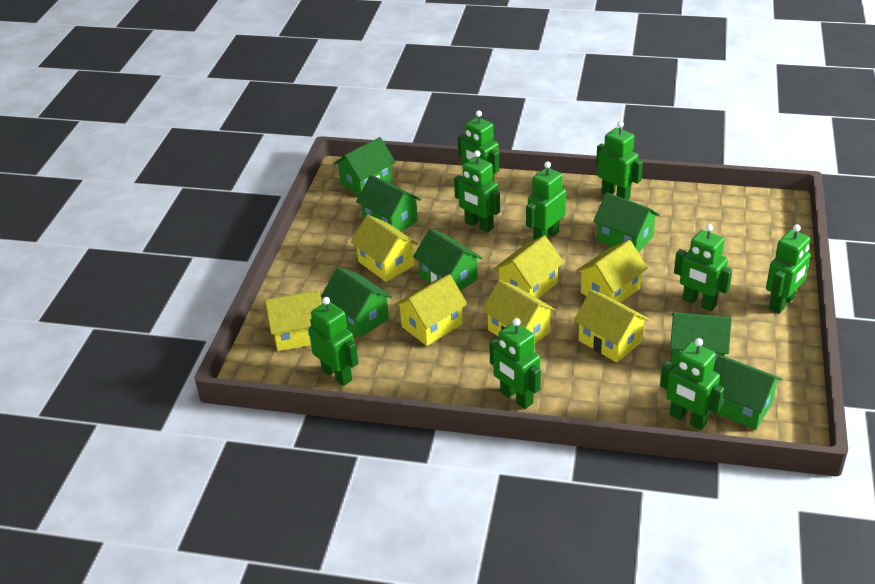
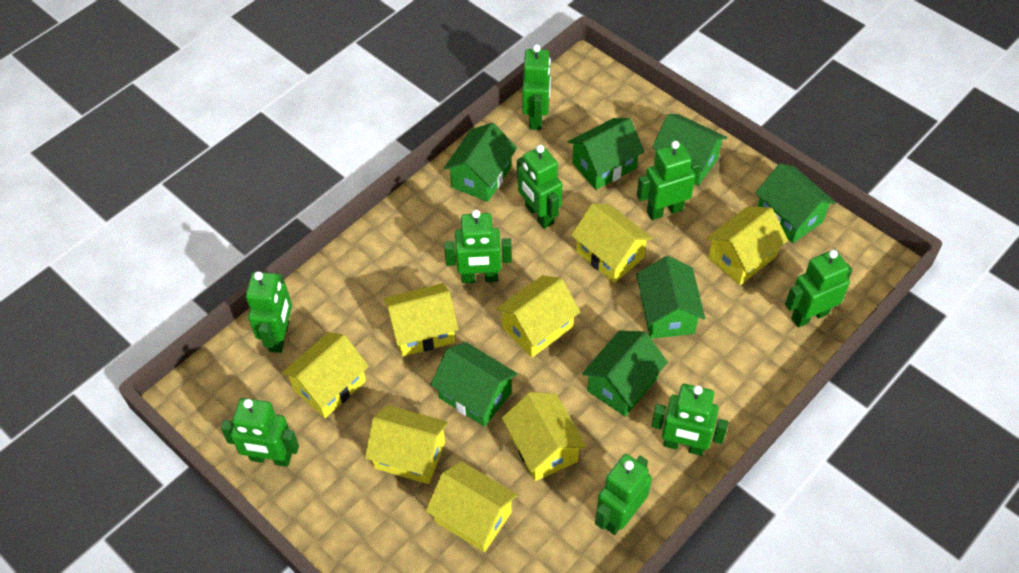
yellow house: 7 -> 8

